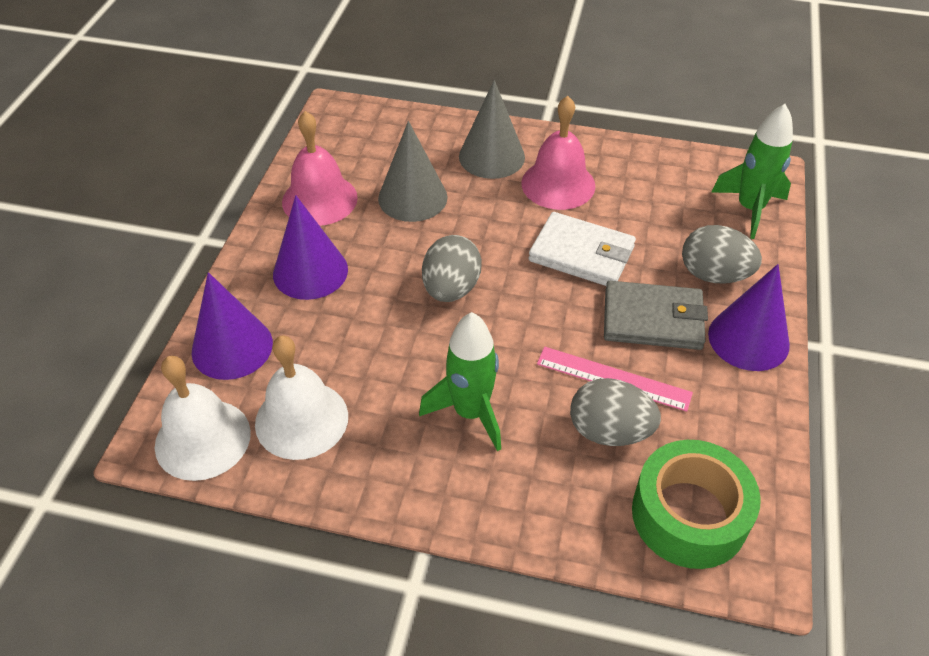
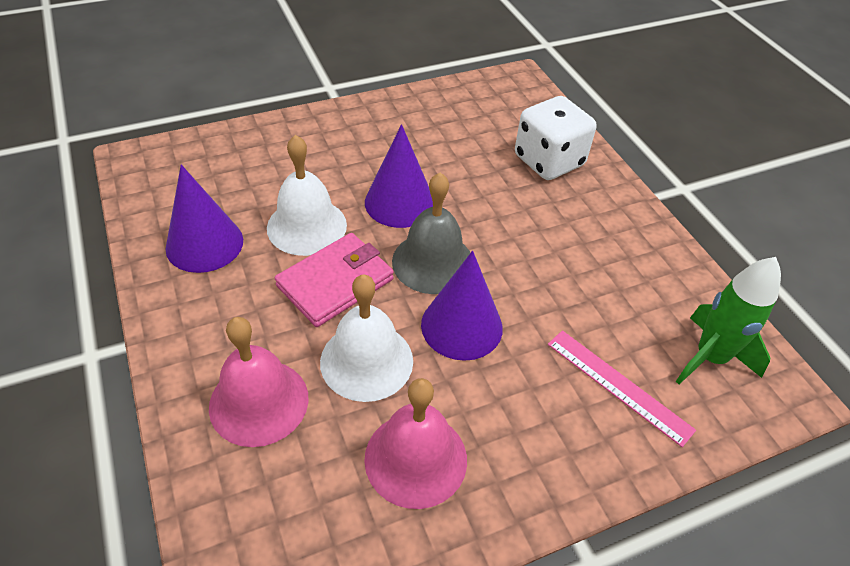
green rocket: 2 -> 1
green tape: 1 -> 0
grey bell: 0 -> 1
grey cone: 2 -> 0
grey egg: 3 -> 0
grey wallet: 1 -> 0
pink wallet: 0 -> 1
white dice: 0 -> 1
white wallet: 1 -> 0

